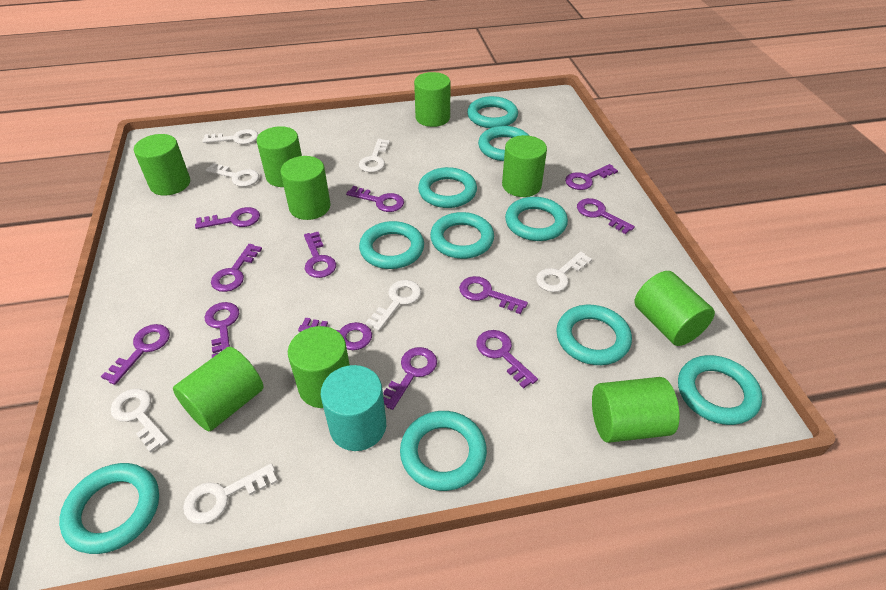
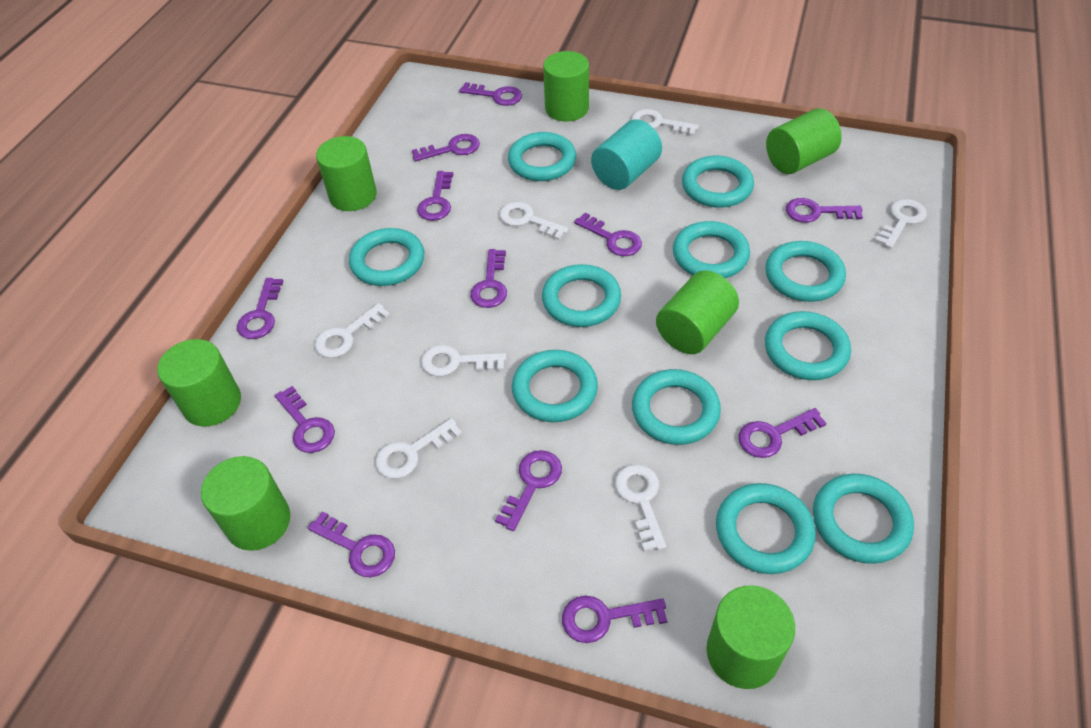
green cylinder: 9 -> 7
turquoise ring: 10 -> 11

